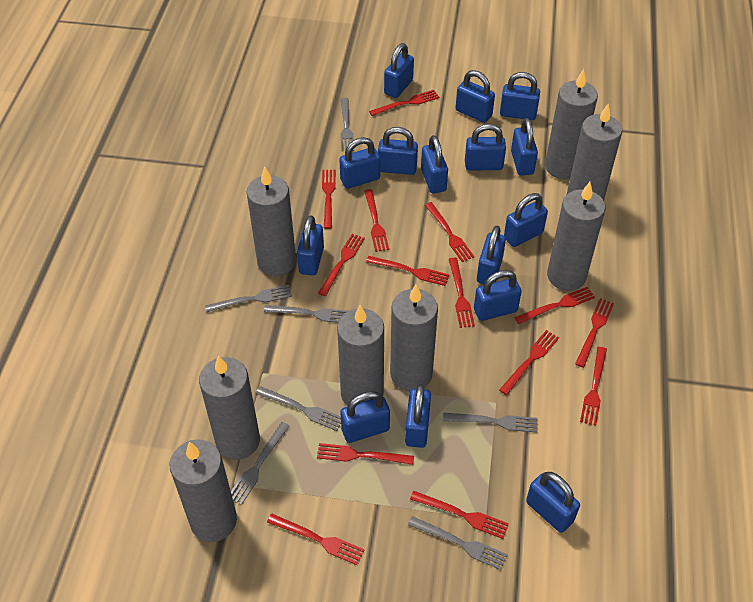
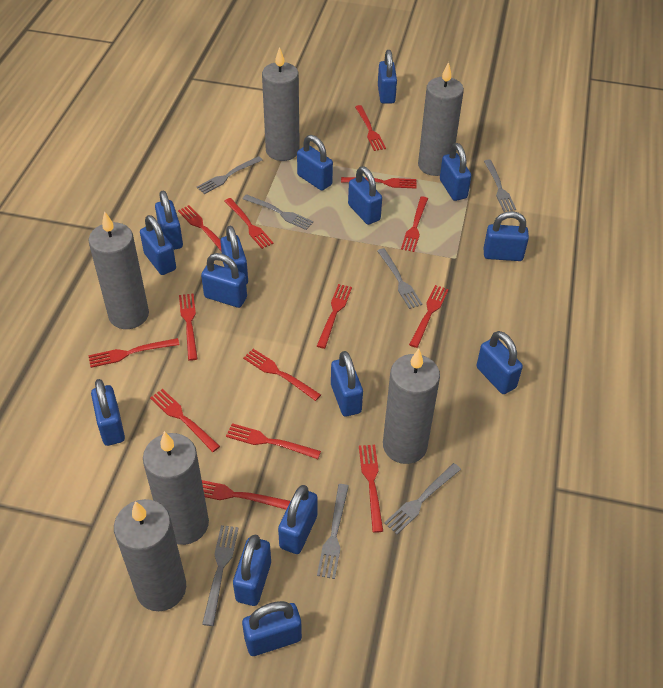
grey candle: 8 -> 6

